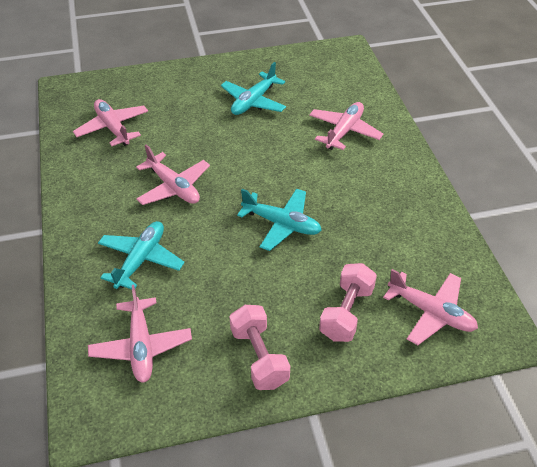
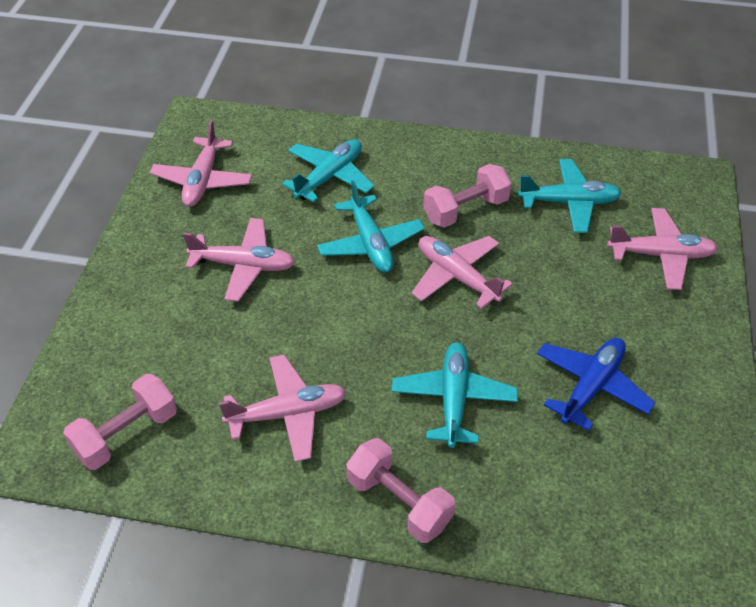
blue plane: 0 -> 1
pink dumbbell: 2 -> 3
turquoise plane: 3 -> 4

